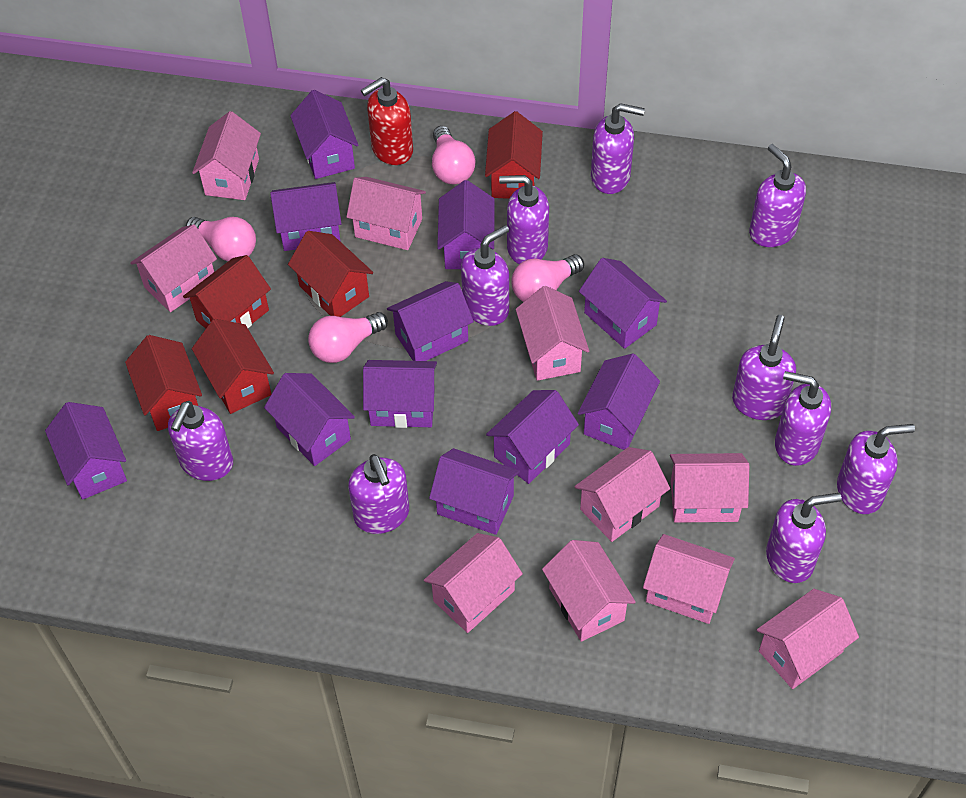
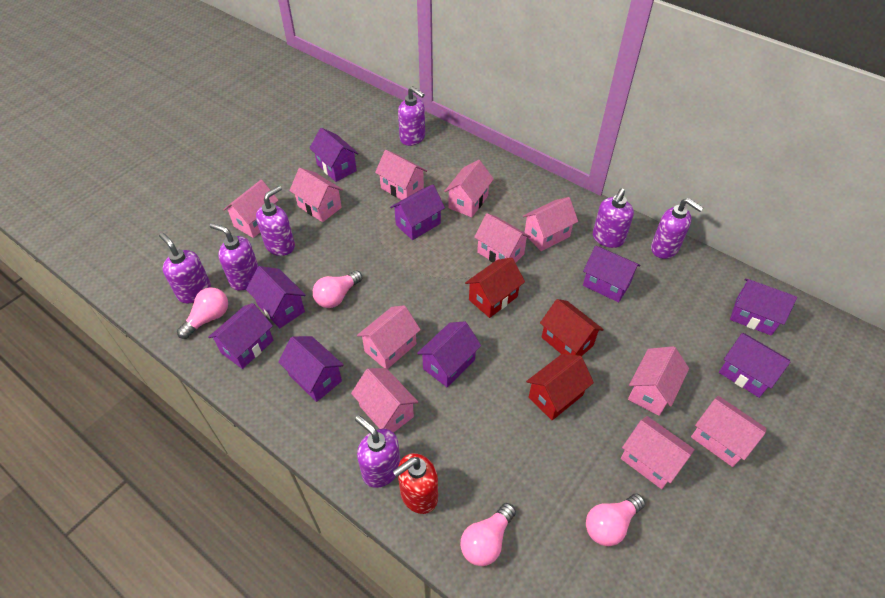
pink house: 10 -> 11
purple house: 11 -> 9
purple soap dispenser: 10 -> 7
red house: 5 -> 3

